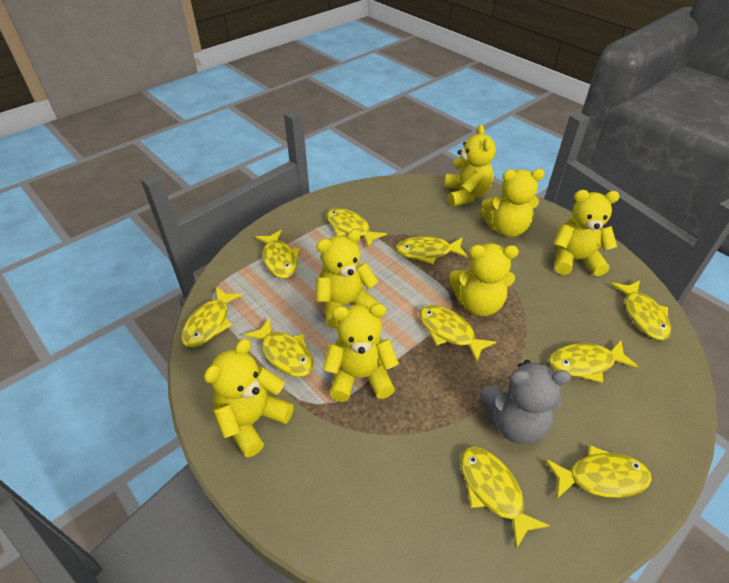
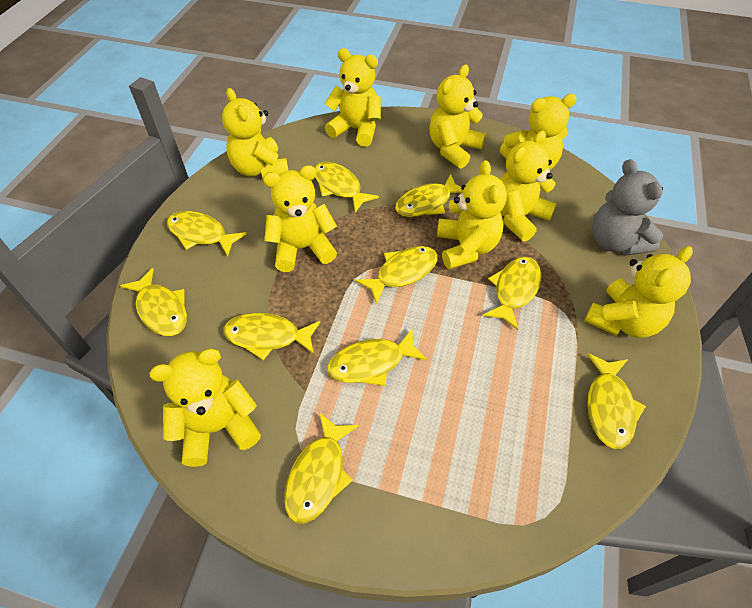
yellow teddy bear: 7 -> 9

